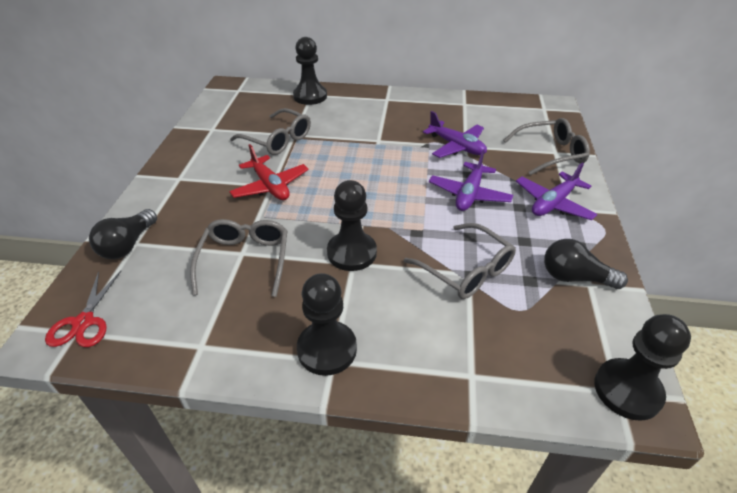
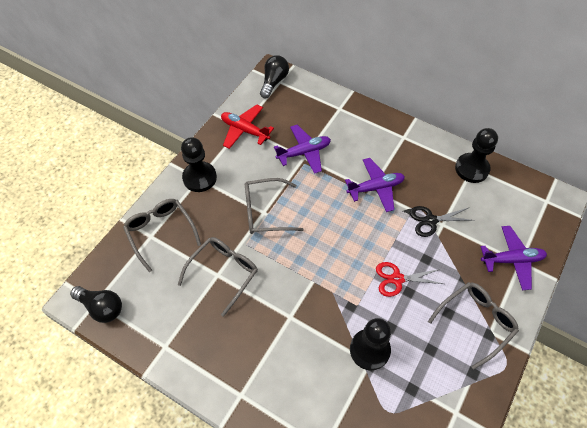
black pawn: 4 -> 3
black scissors: 0 -> 1

